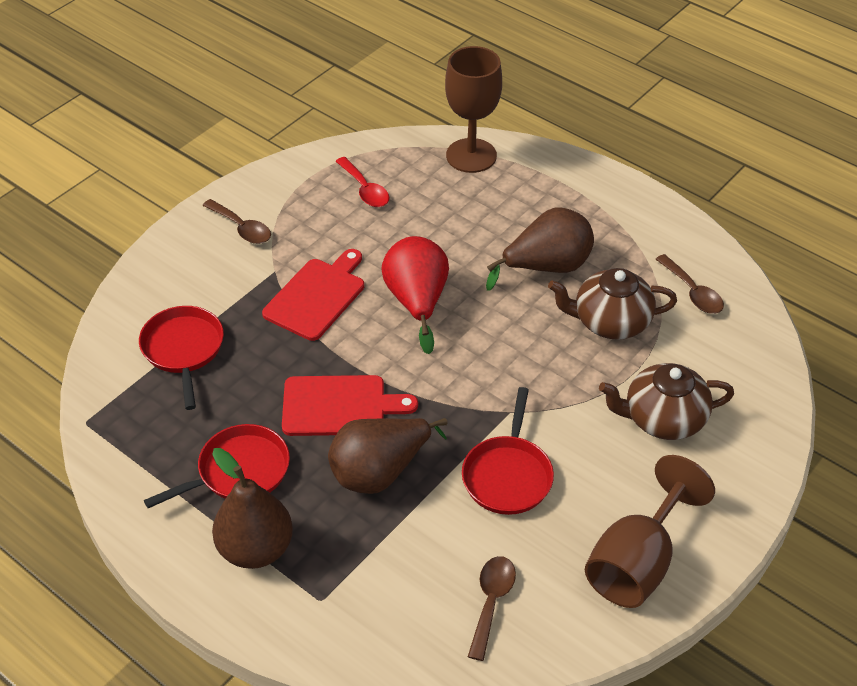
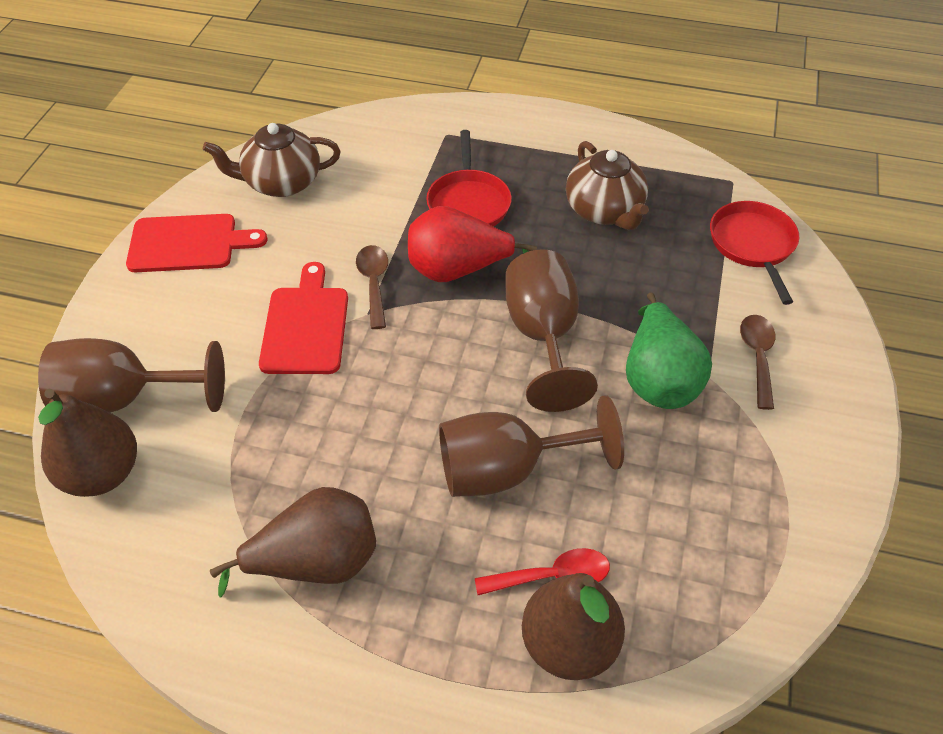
brown goblet: 2 -> 3
brown spoon: 3 -> 2
green pear: 0 -> 1
red pan: 3 -> 2

